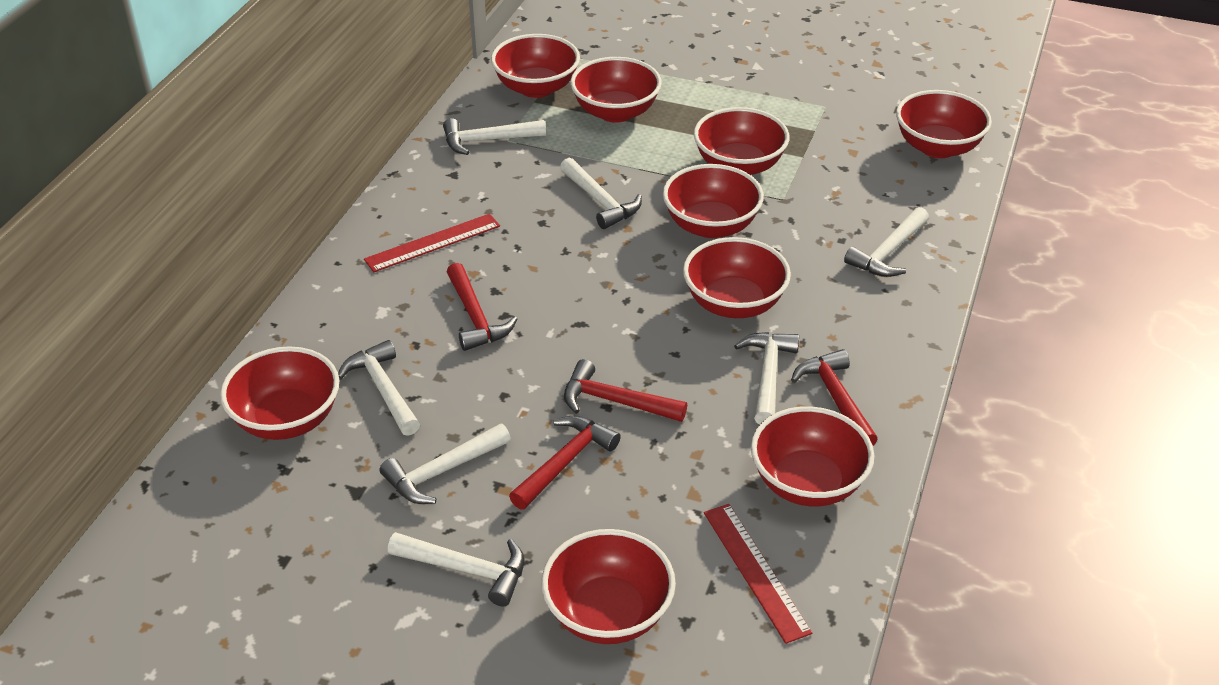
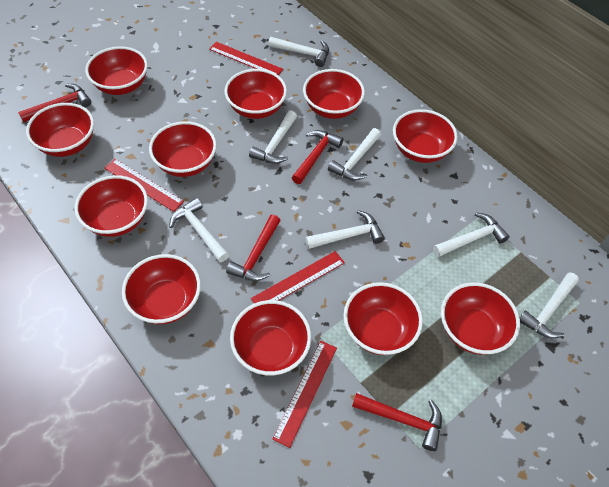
red bowl: 9 -> 11
red ruler: 2 -> 4

